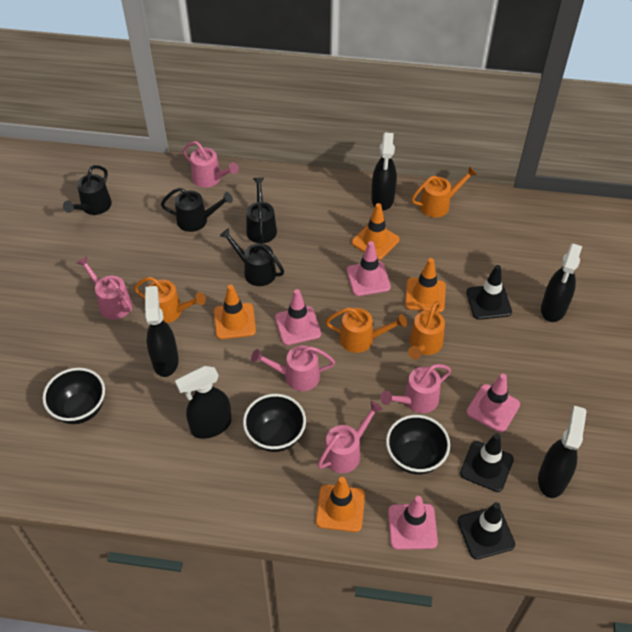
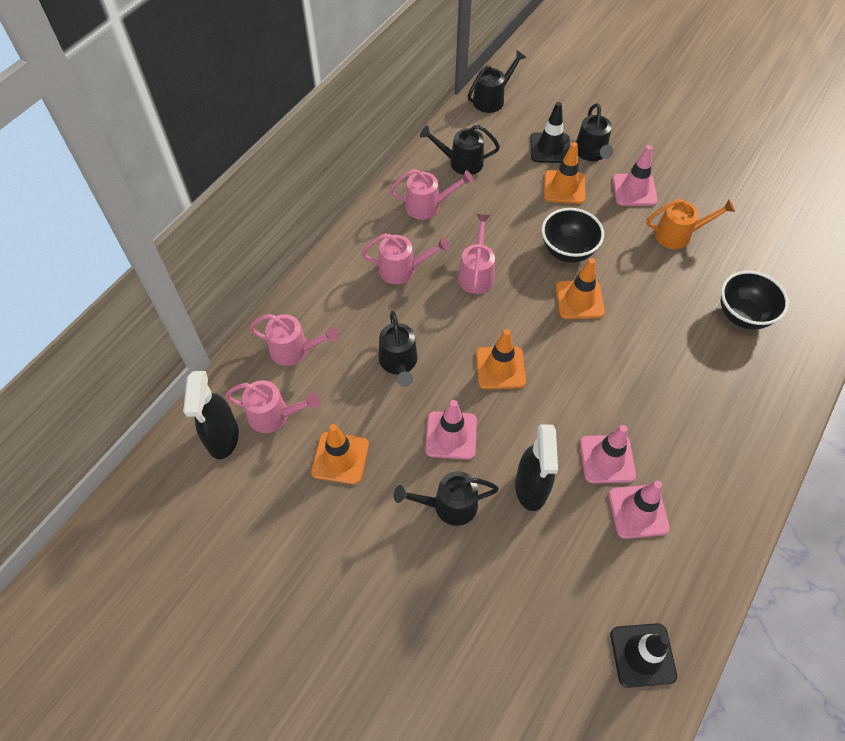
black bowl: 3 -> 2
black spray bottle: 5 -> 2
black traffic cone: 3 -> 2
black watering can: 4 -> 5
orange watering can: 4 -> 1

